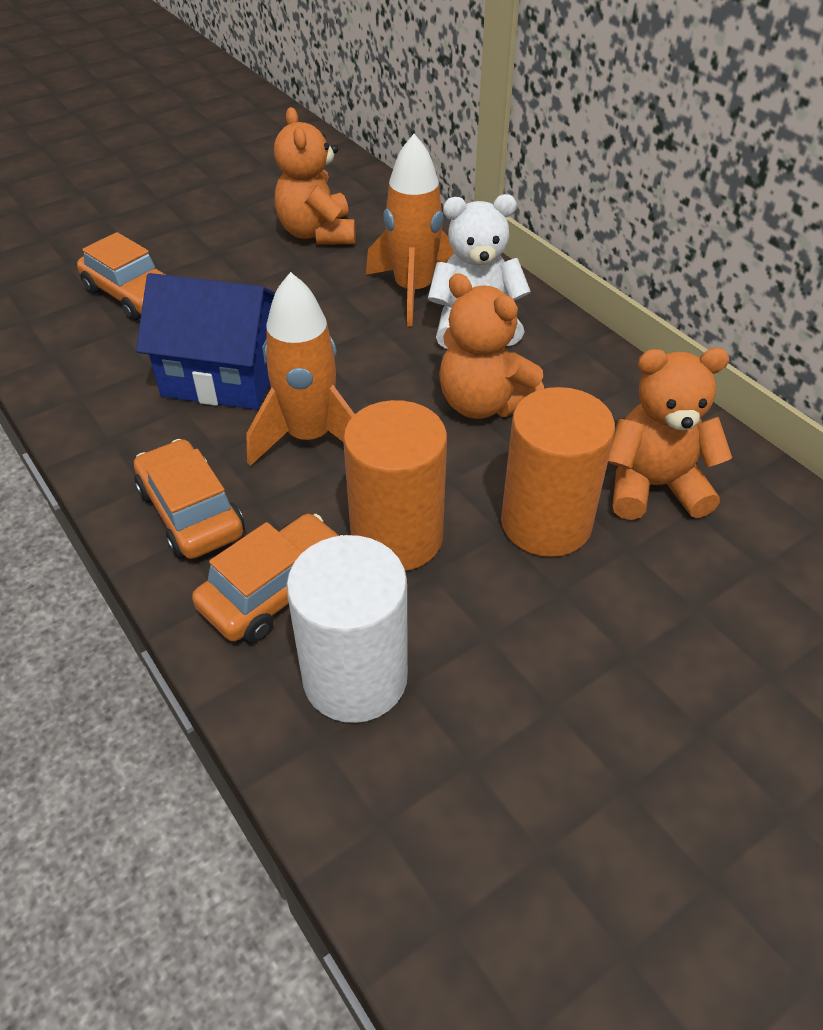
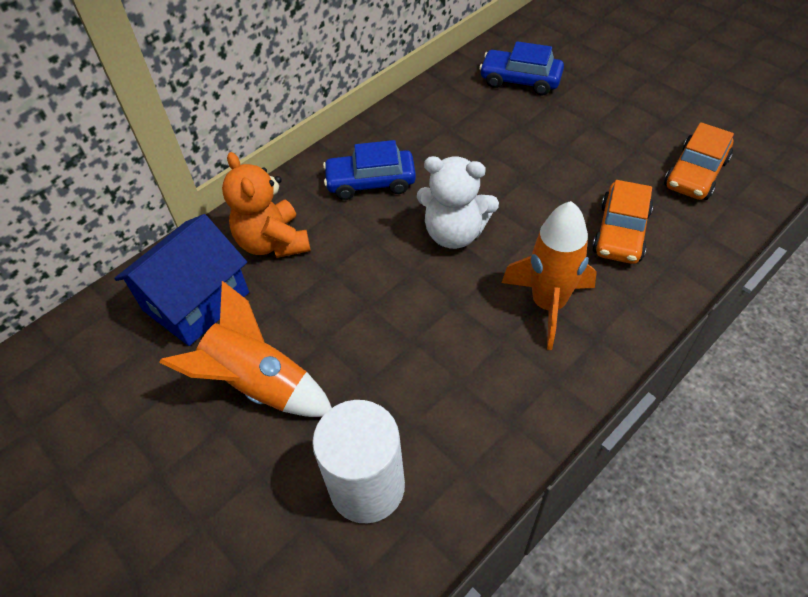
blue car: 0 -> 2
orange car: 3 -> 2
orange cylinder: 2 -> 0
orange teddy bear: 3 -> 1

